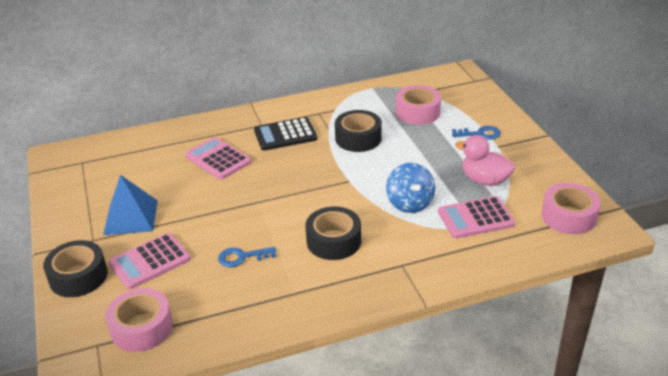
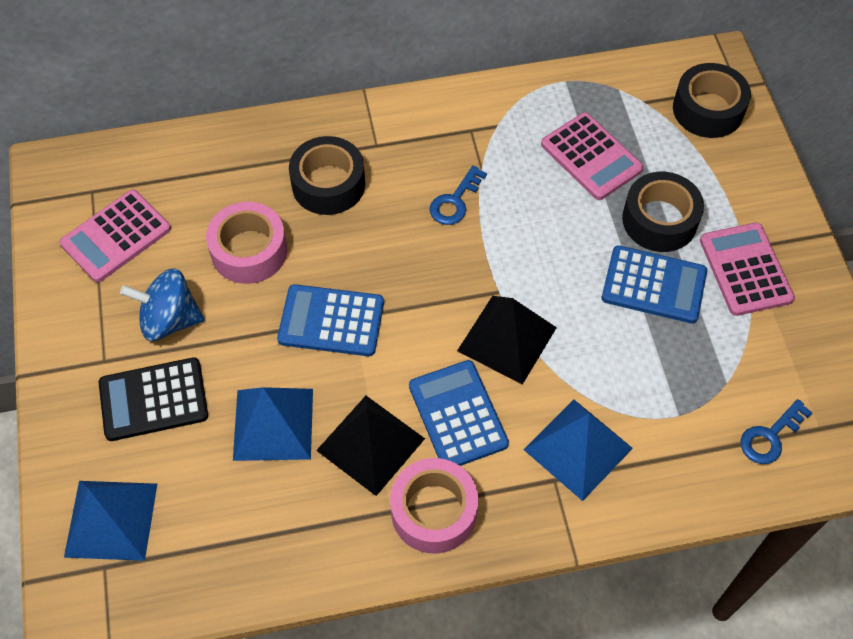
black pyramid: 0 -> 2
blue calculator: 0 -> 3
blue pyramid: 1 -> 3
pink duck: 1 -> 0
pink tape: 3 -> 2

